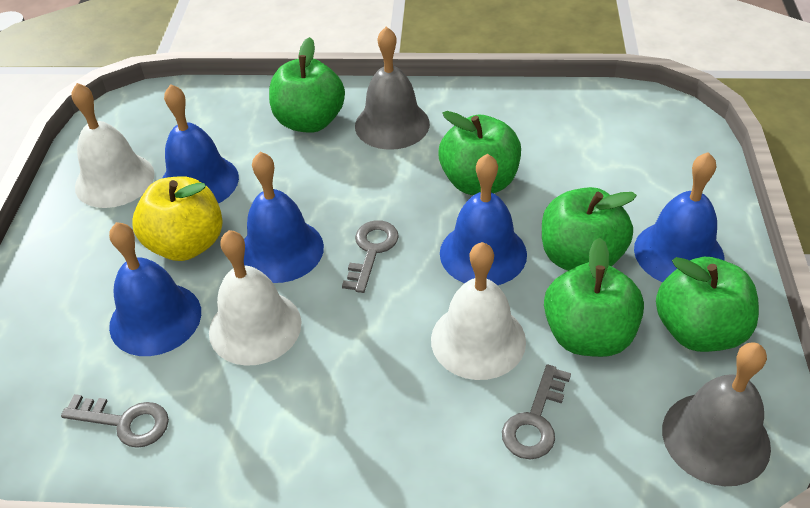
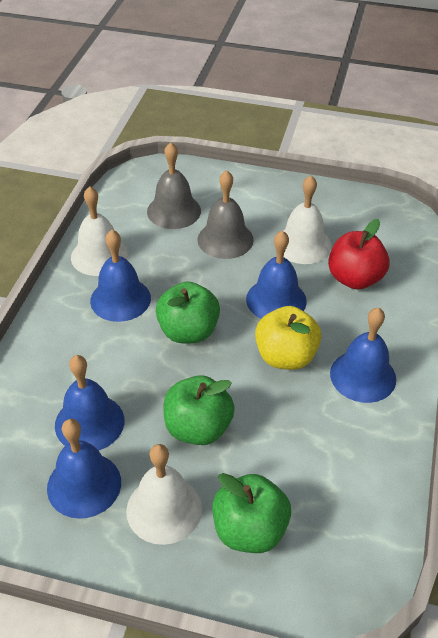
green apple: 5 -> 3
grey key: 3 -> 0
red apple: 0 -> 1

